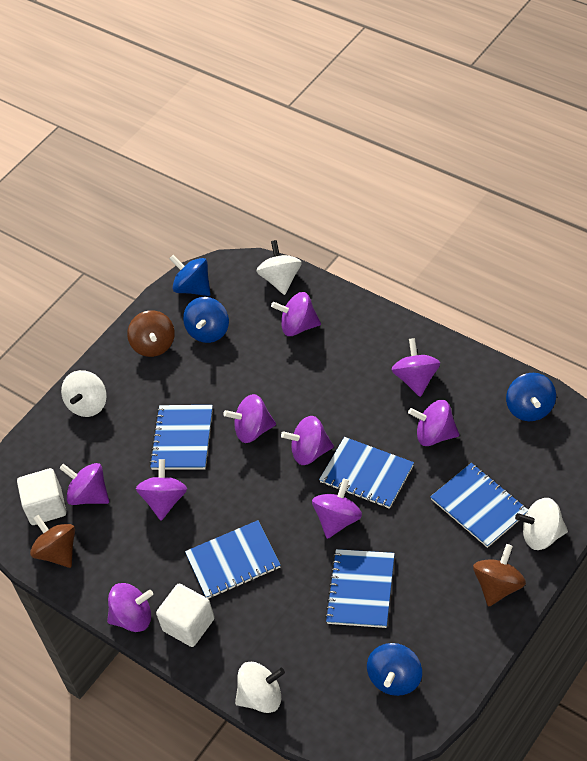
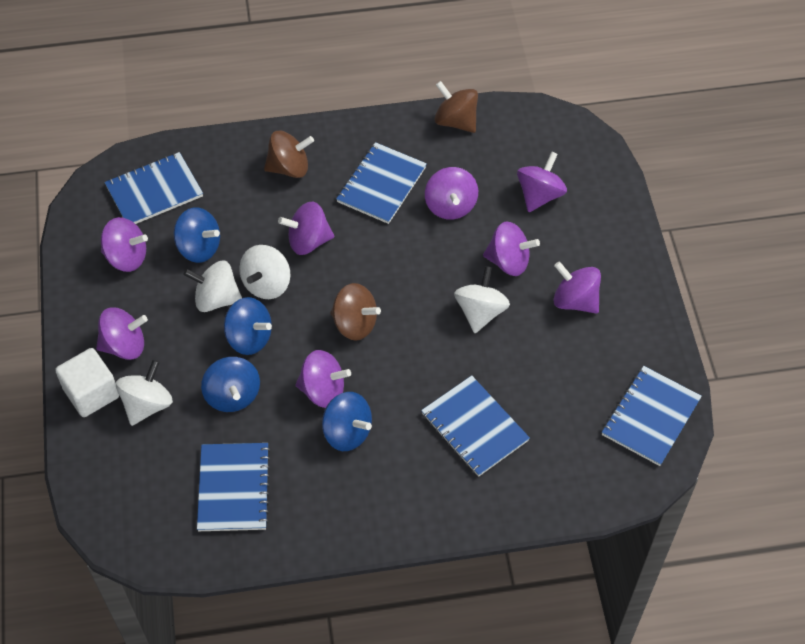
purple spinning top: 9 -> 8
white cube: 2 -> 1

